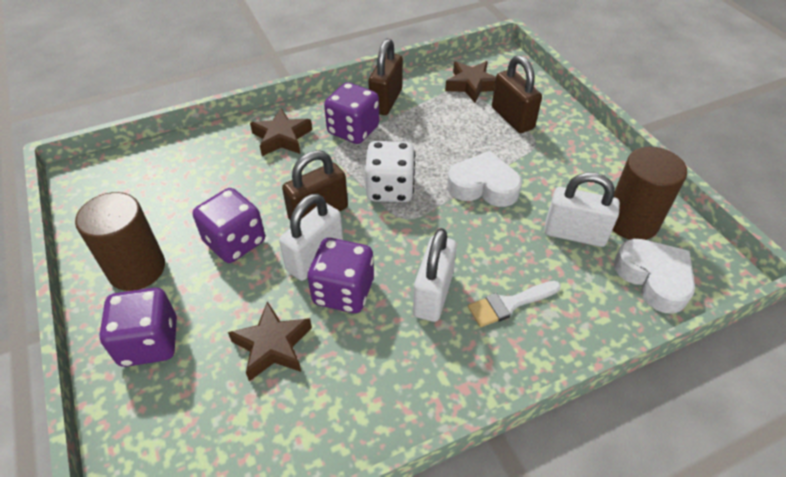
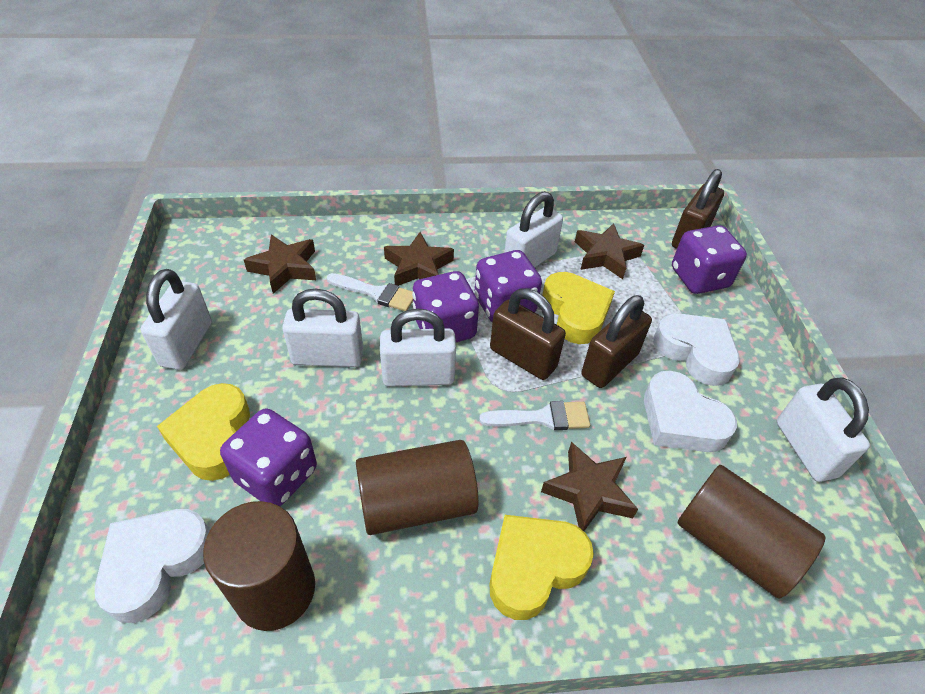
brown cylinder: 2 -> 3
brown star: 3 -> 4
white brush: 1 -> 2
white dice: 1 -> 0
white heart: 2 -> 3
white padlock: 3 -> 5
yellow heart: 0 -> 3

